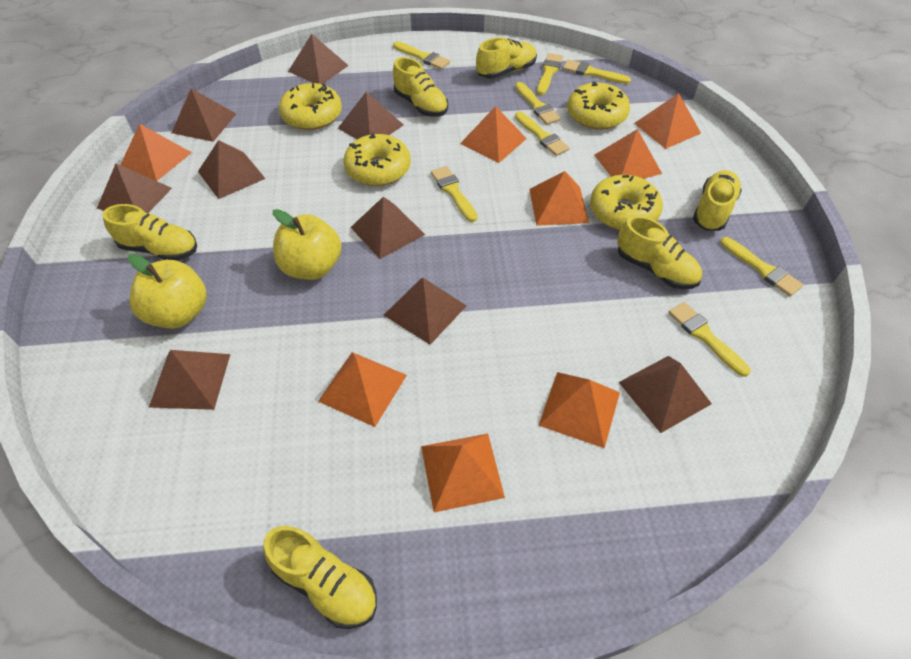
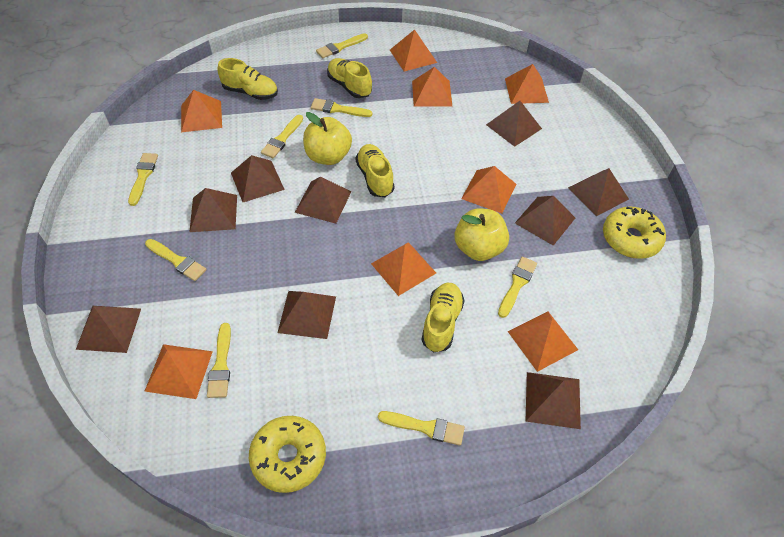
yellow donut: 4 -> 2
yellow shoe: 6 -> 4

